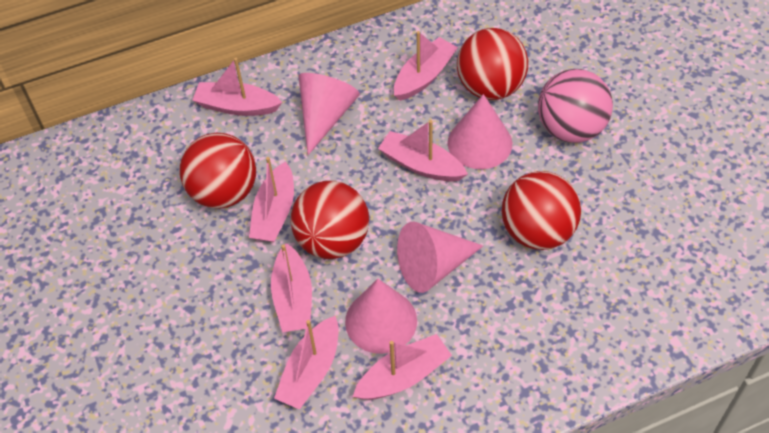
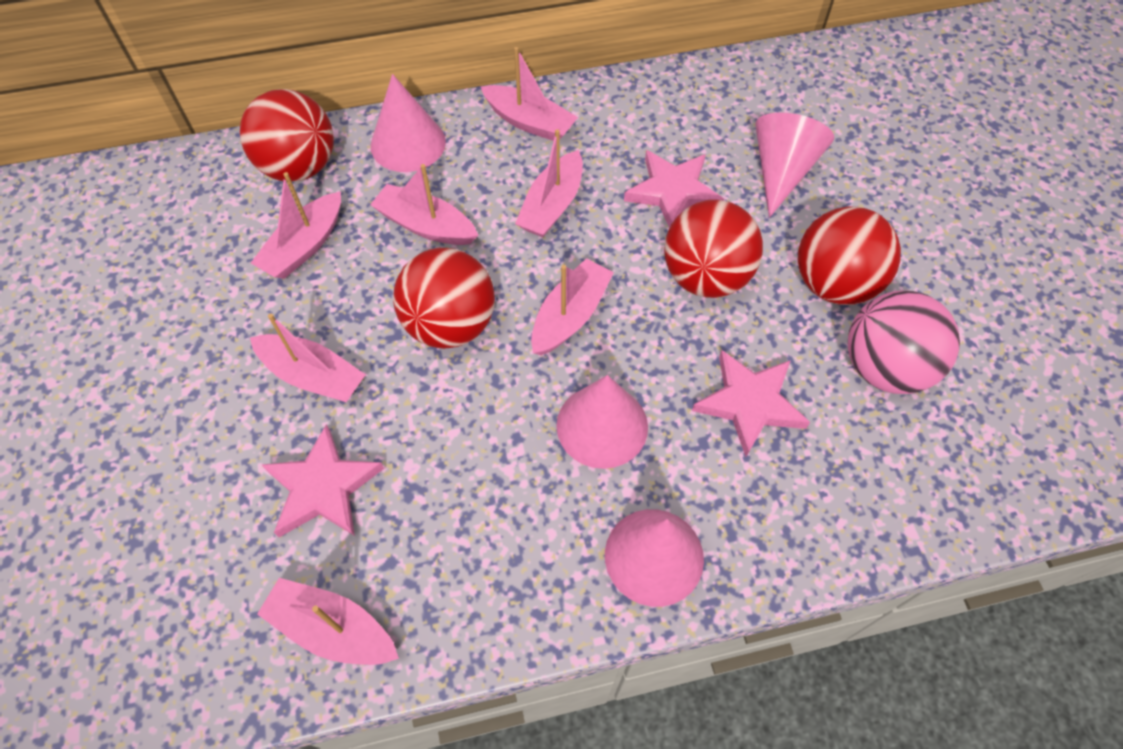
pink star: 0 -> 3

